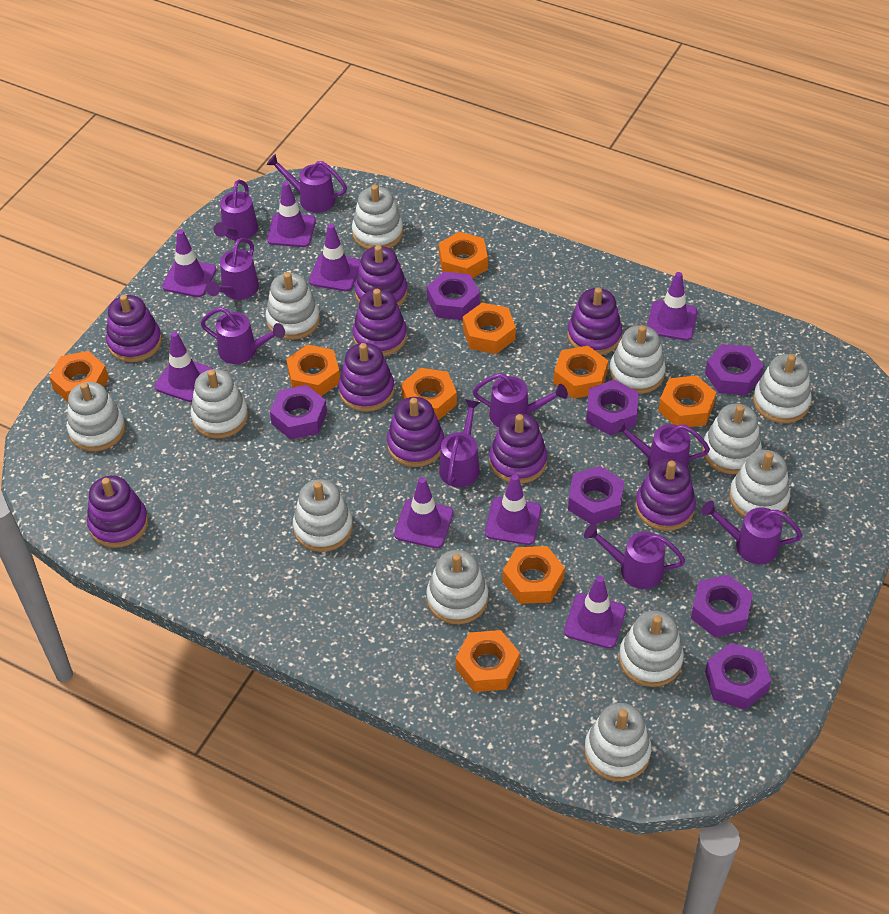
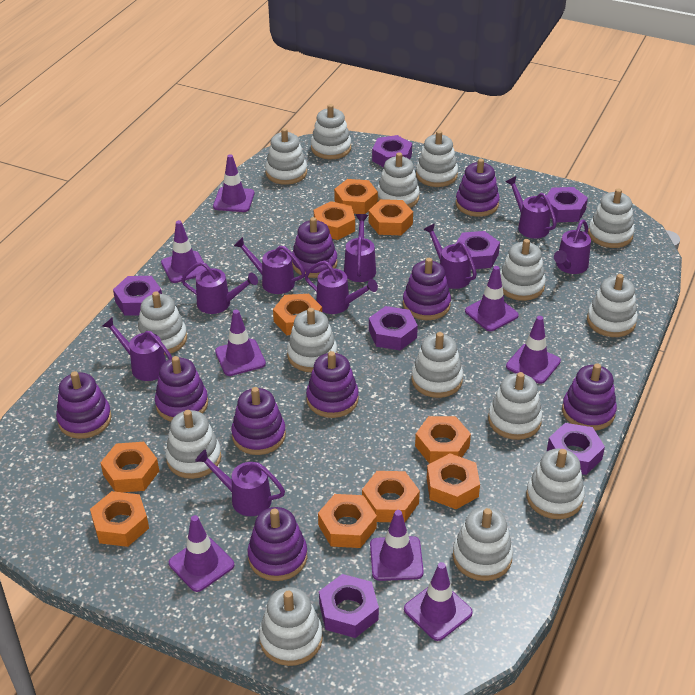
orange nut: 9 -> 10
white stacking toy: 12 -> 15

